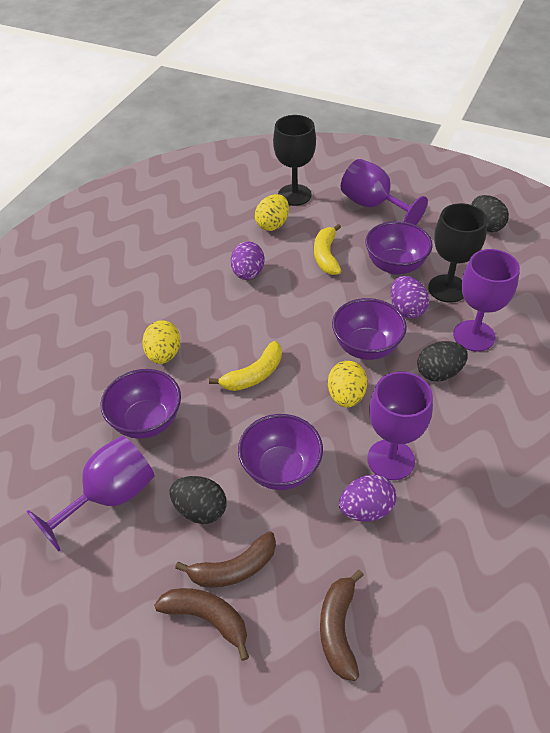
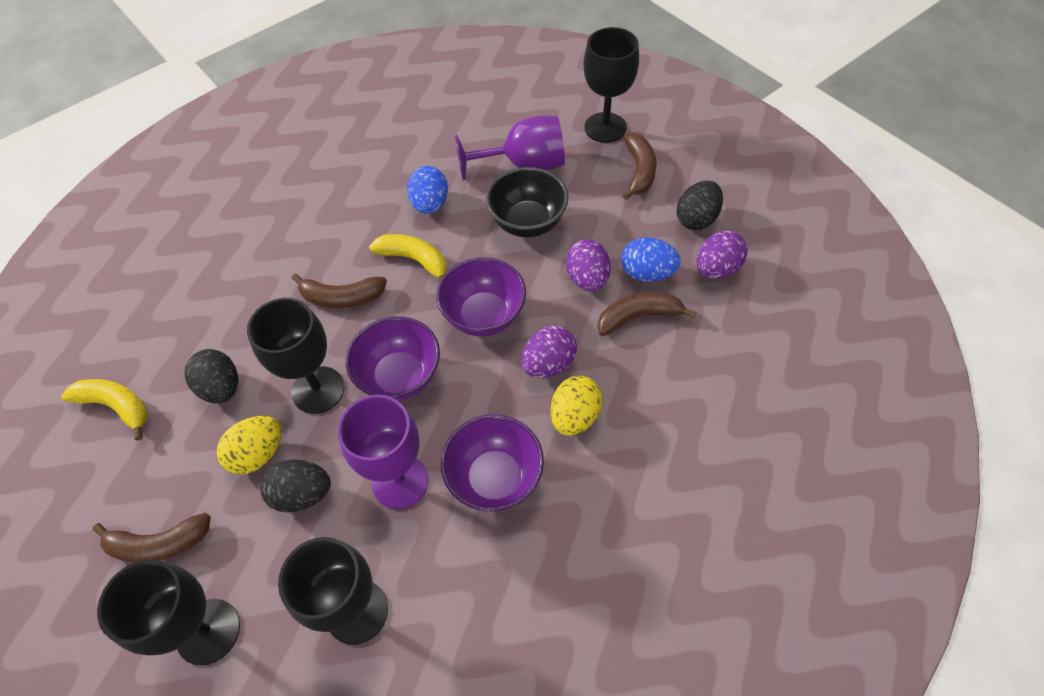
black bowl: 0 -> 1
black goblet: 2 -> 4
blue egg: 0 -> 2
brown banana: 3 -> 4
purple bowl: 4 -> 3
purple goblet: 4 -> 2
yellow egg: 3 -> 2

